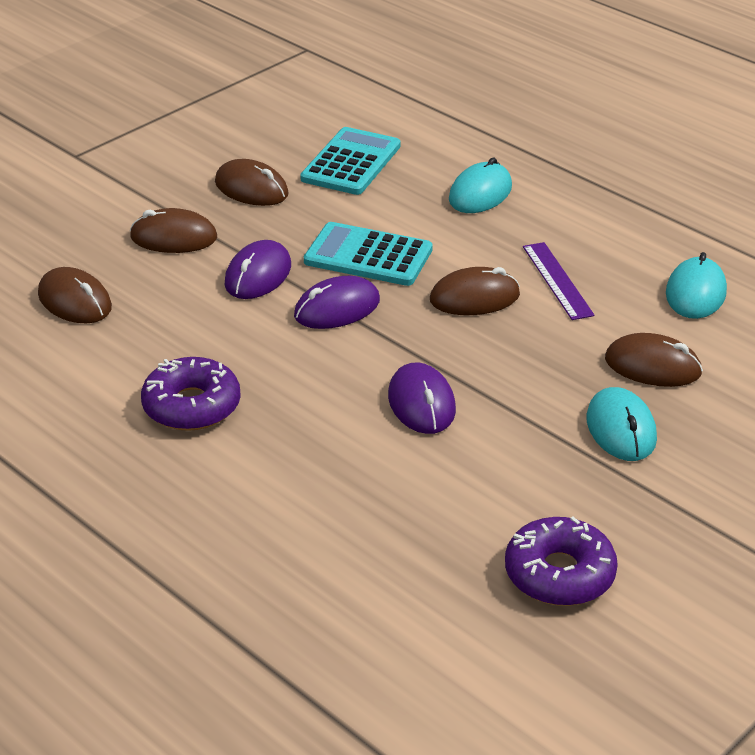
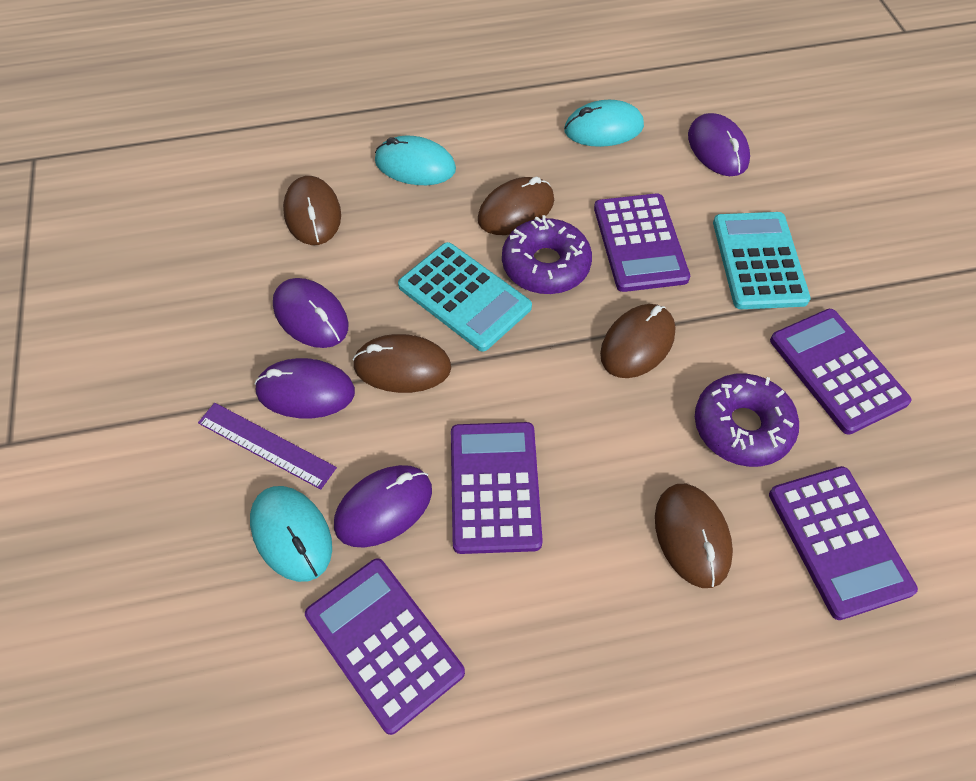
purple calculator: 0 -> 5
purple mouse: 3 -> 4

